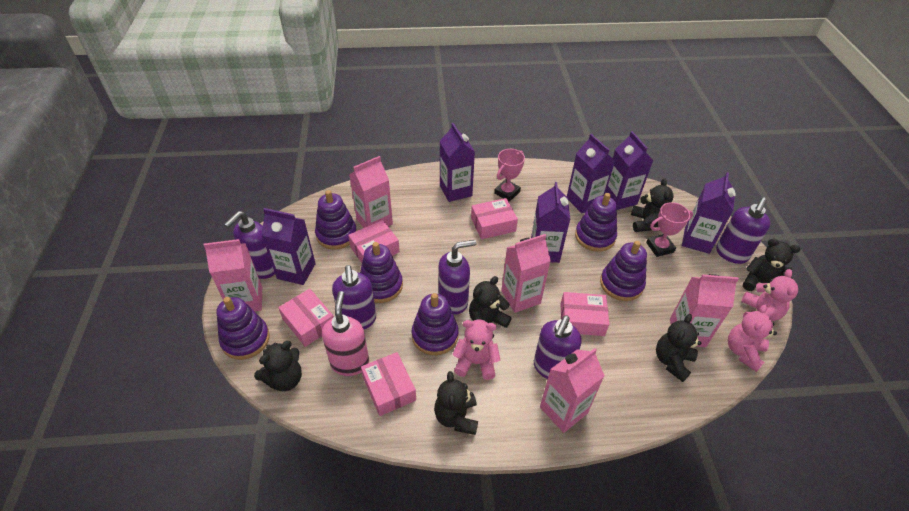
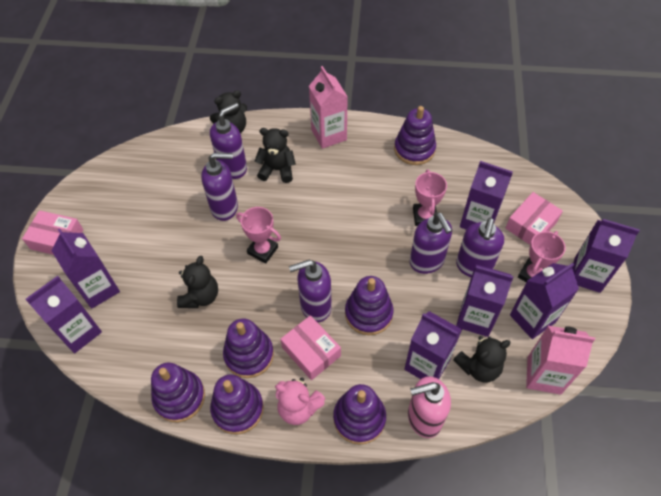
black teddy bear: 6 -> 4
pink box: 5 -> 3
pink carton: 5 -> 2
pink teddy bear: 3 -> 1
pink trophy: 2 -> 3
purple carton: 6 -> 7

